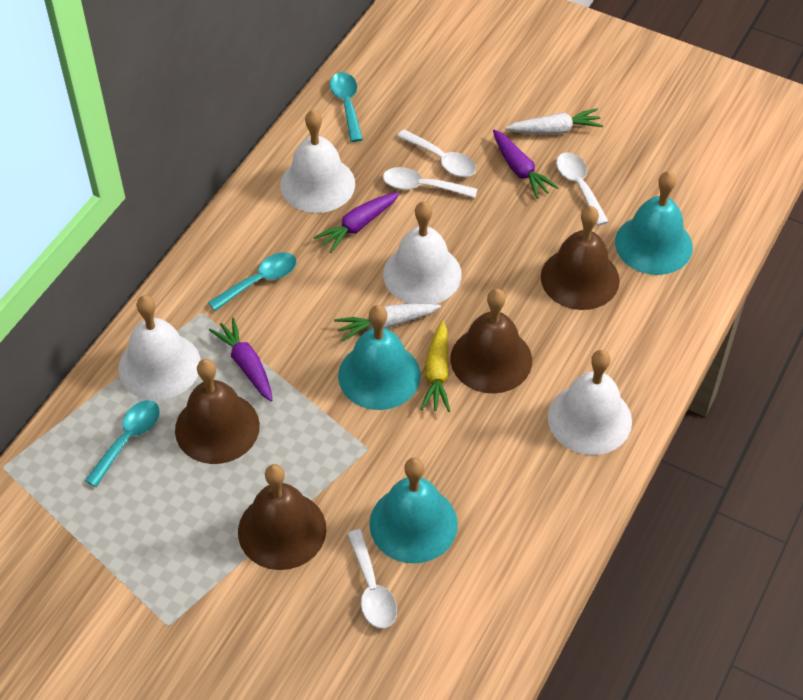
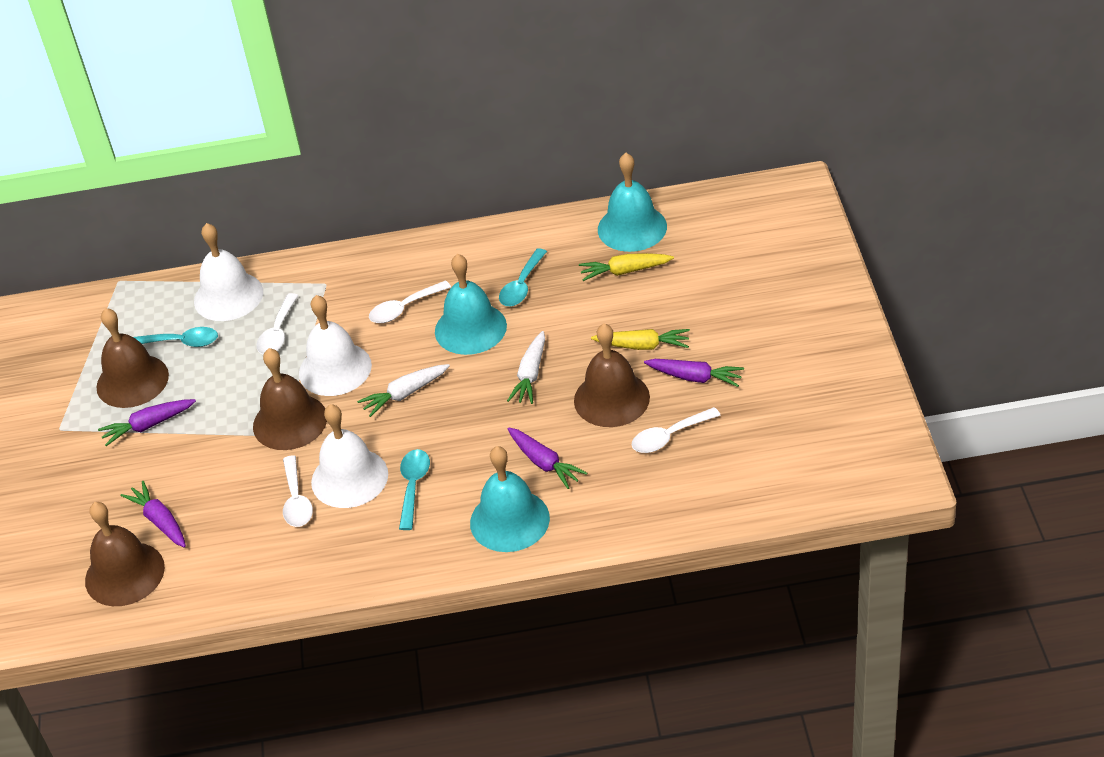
purple carrot: 3 -> 4
white bell: 4 -> 3
yellow carrot: 1 -> 2

